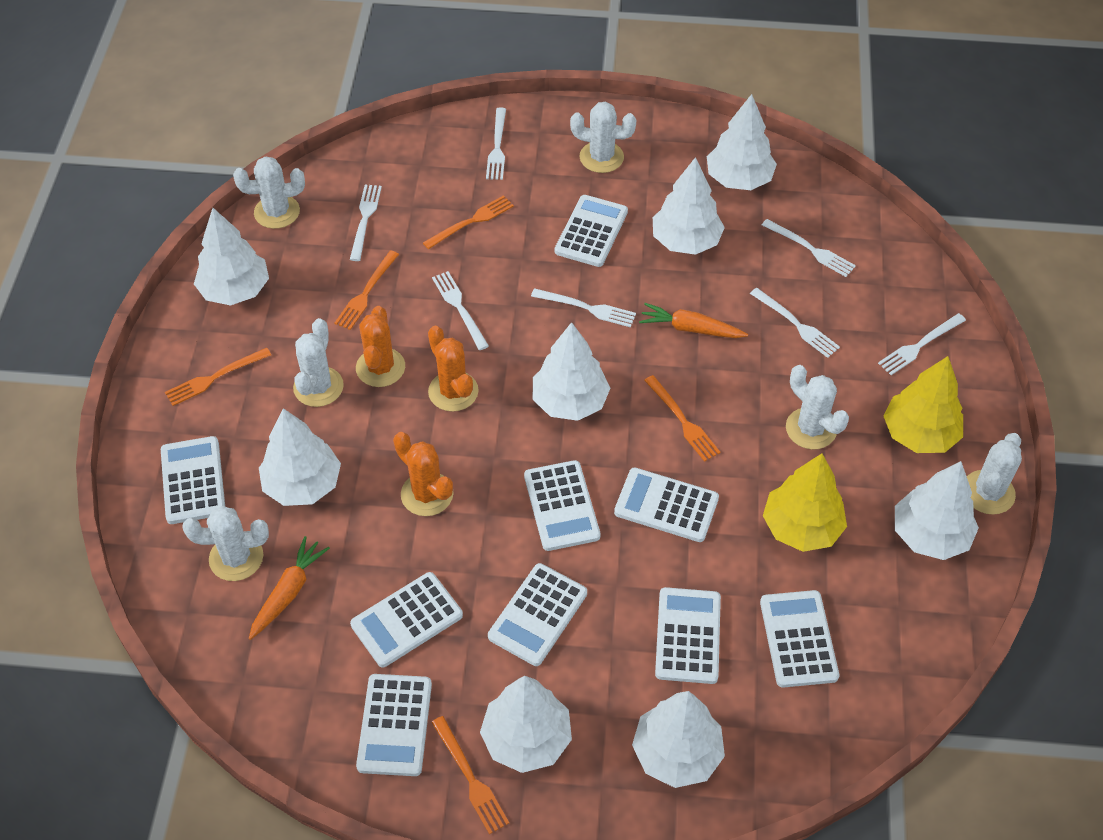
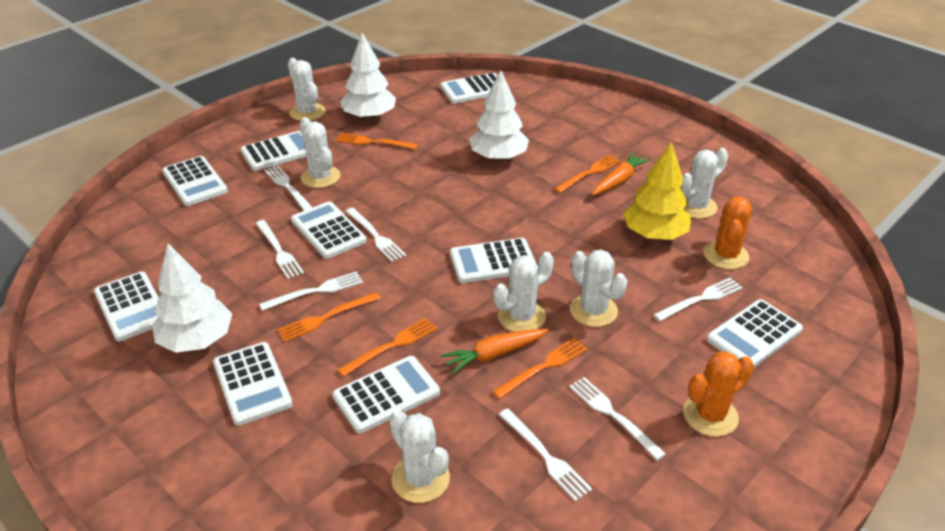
orange cactus: 3 -> 2
white tree: 8 -> 3
yellow tree: 2 -> 1

